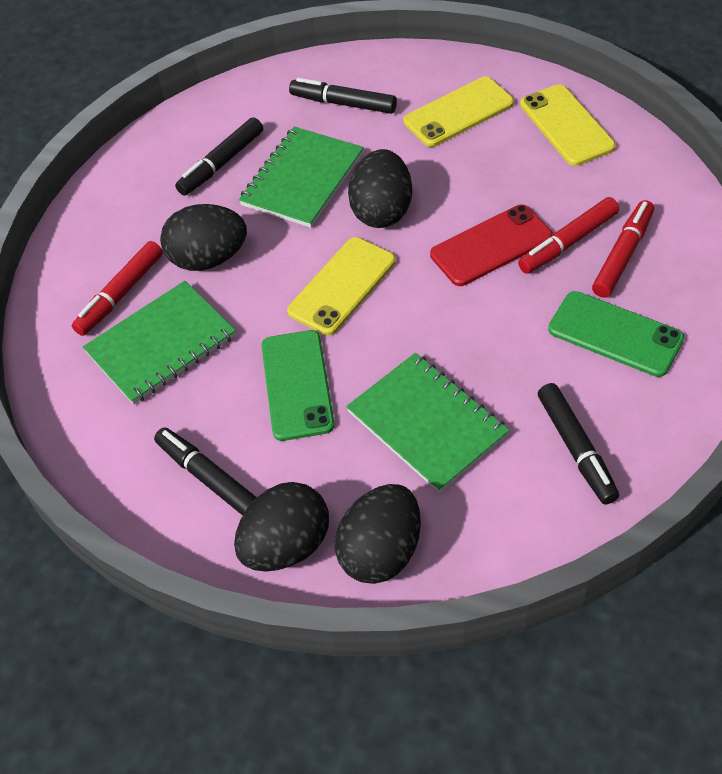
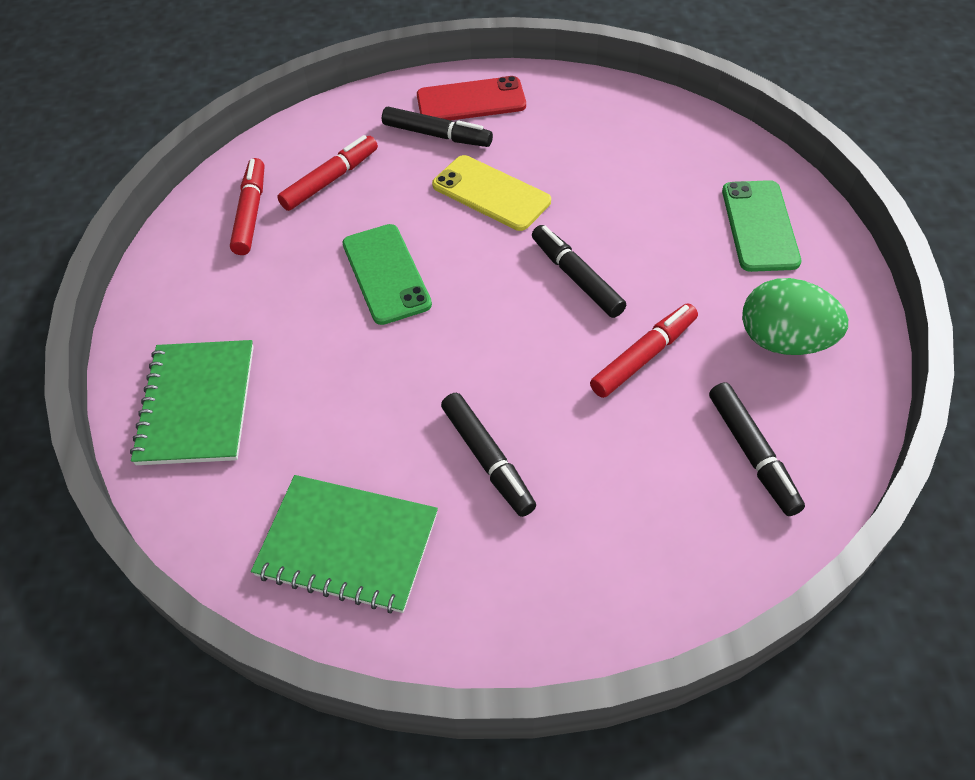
black egg: 4 -> 0
green egg: 0 -> 1
green notebook: 3 -> 2
yellow phone: 3 -> 1

